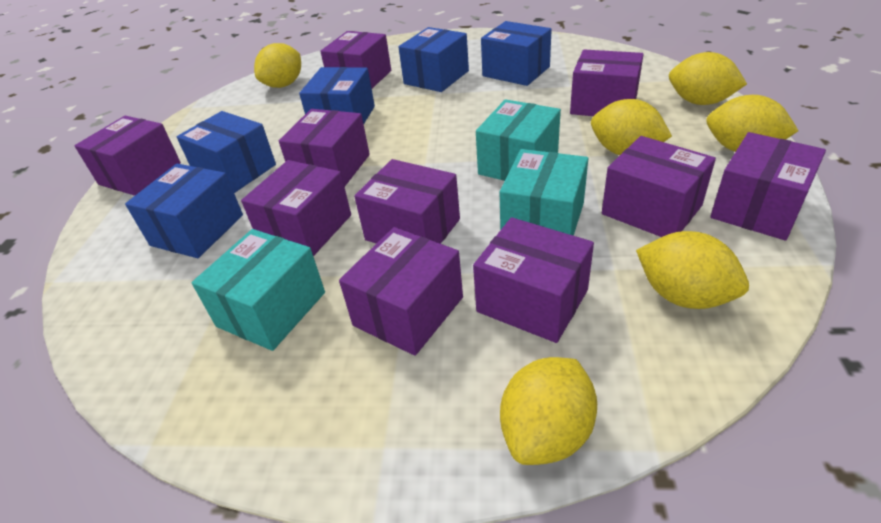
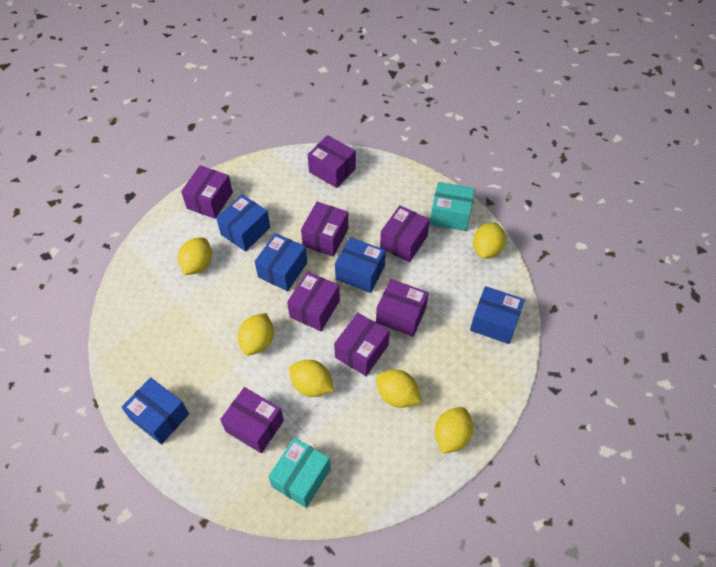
purple box: 10 -> 8
turquoise box: 3 -> 2

